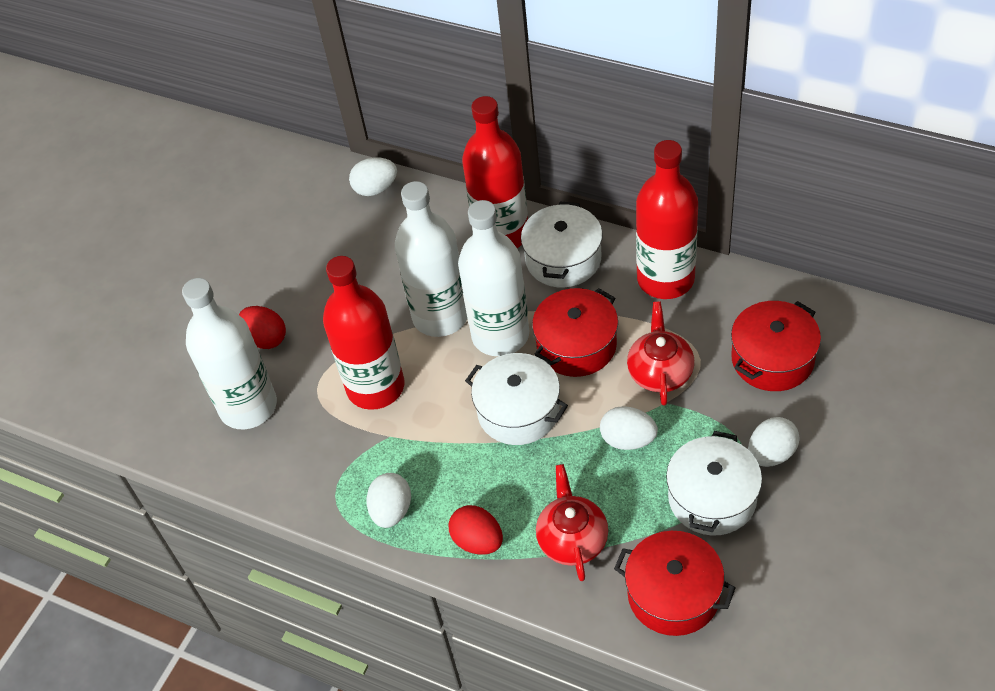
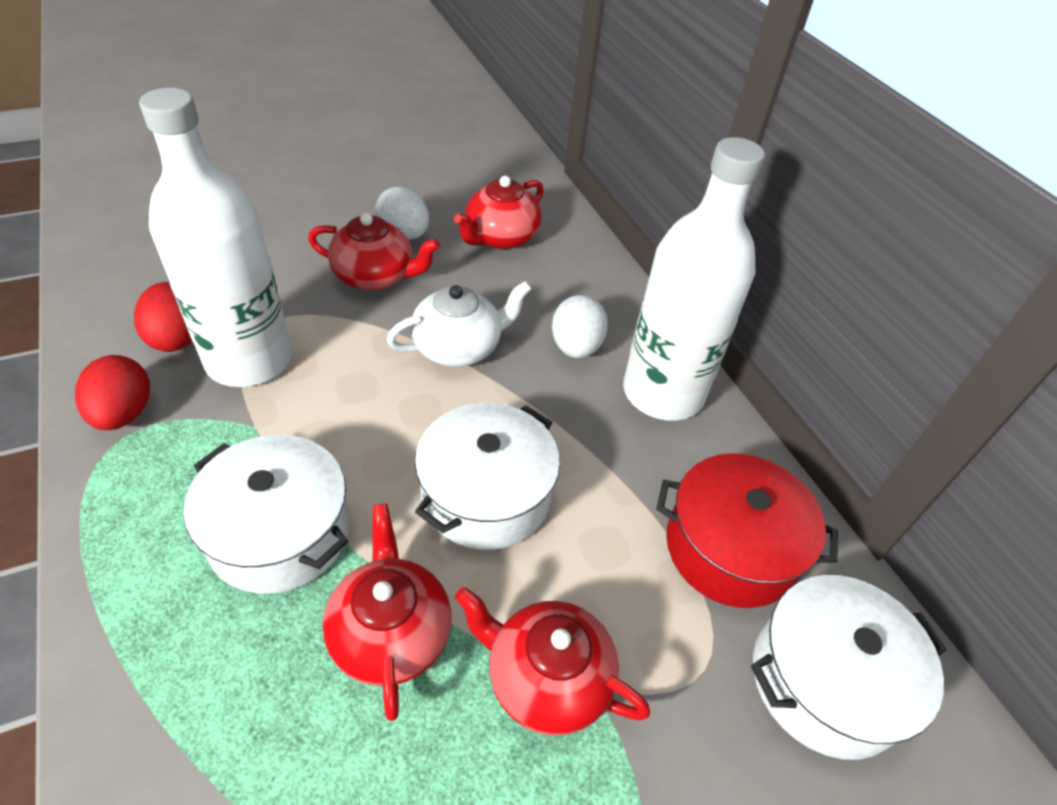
red bottle: 3 -> 0
red pot: 3 -> 1
red teapot: 2 -> 4
white bottle: 3 -> 2
white egg: 4 -> 2
white teapot: 0 -> 1

